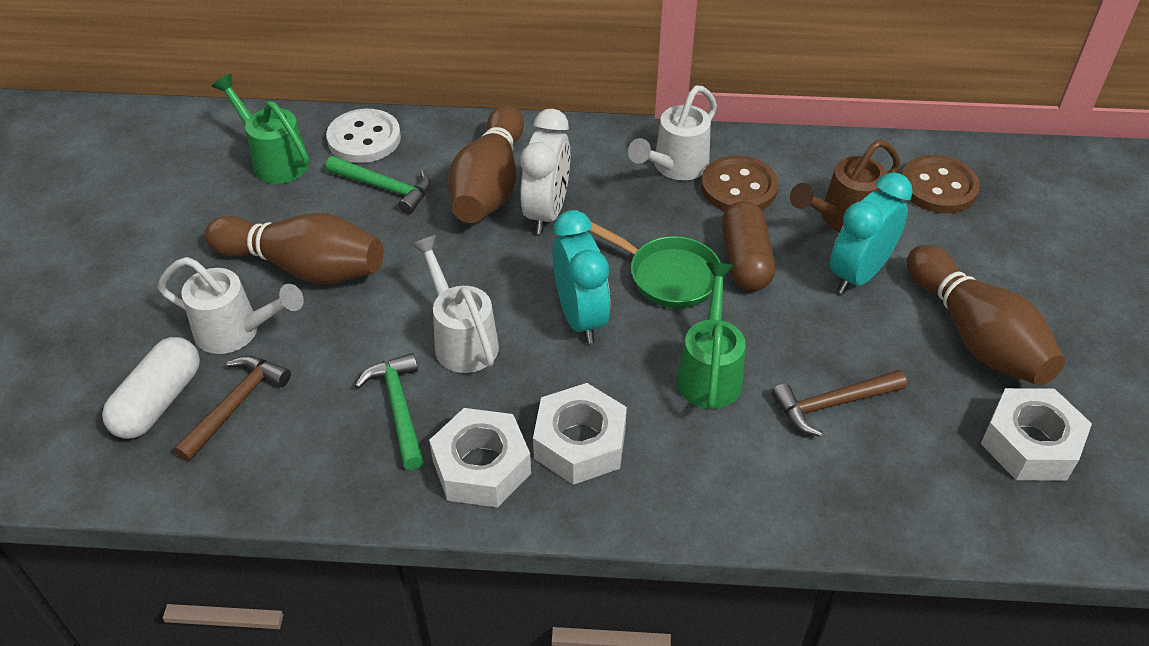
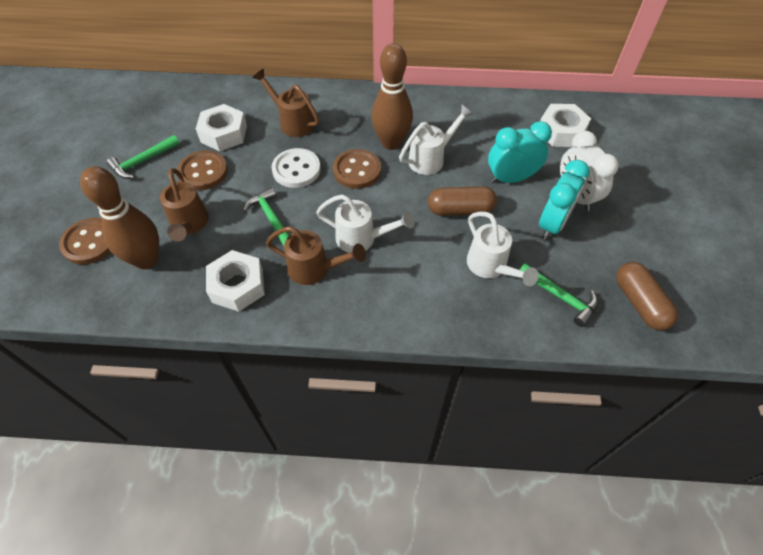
brown bowling pin: 3 -> 2
brown button: 2 -> 3
brown capsule: 1 -> 2
brown hammer: 2 -> 0
brown watering can: 1 -> 3
green hammer: 2 -> 3
green pan: 1 -> 0
green watering can: 2 -> 0
white capsule: 1 -> 0

